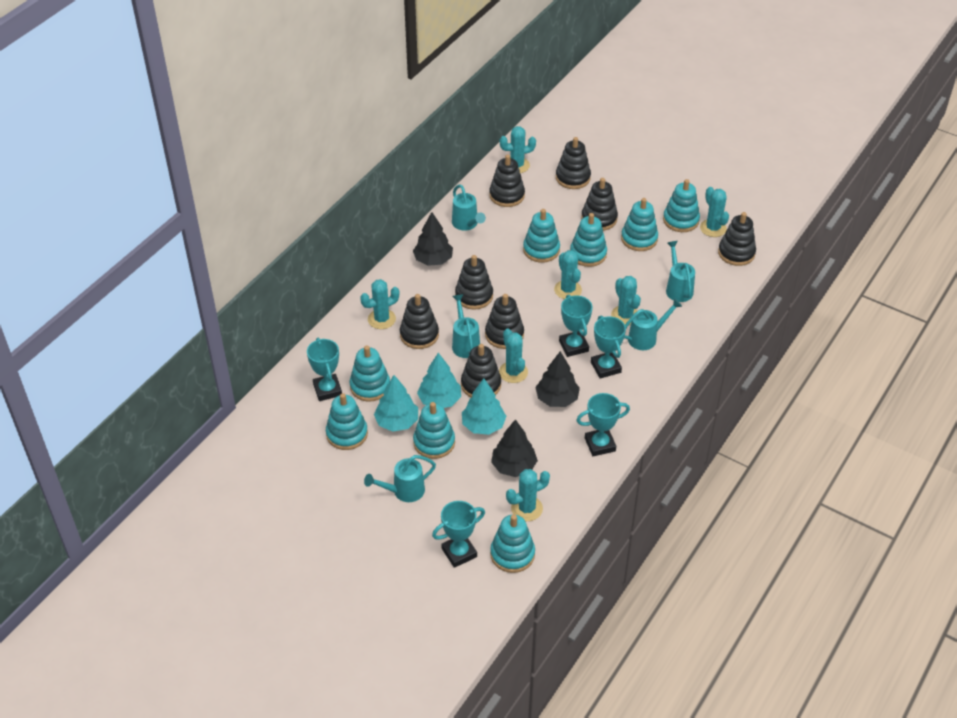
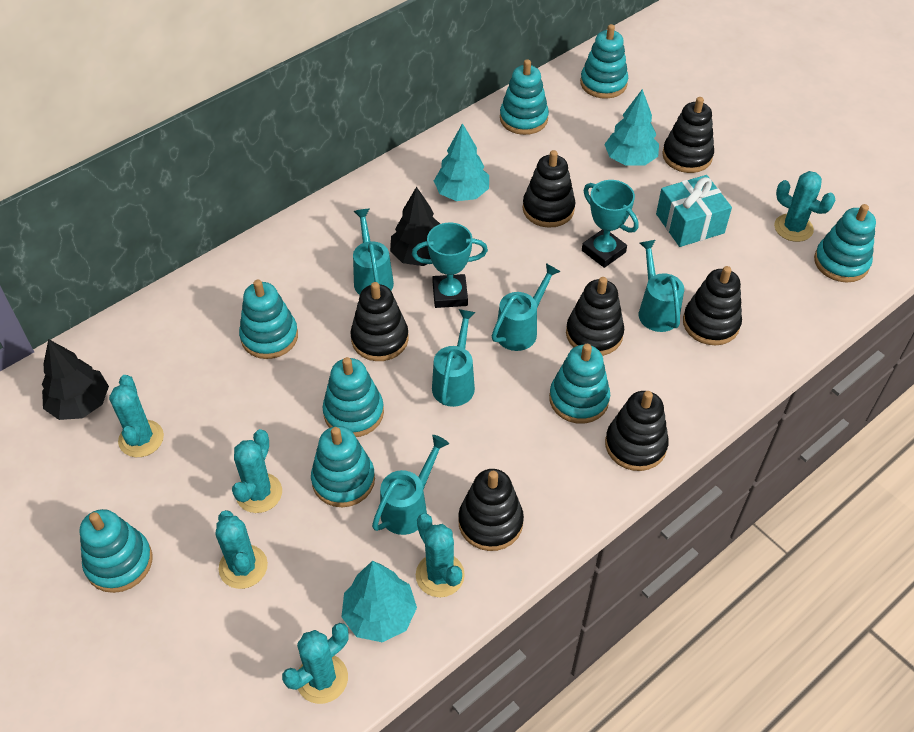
black stacking toy: 8 -> 7
black tree: 3 -> 2
turquoise cactus: 7 -> 6
turquoise gift: 0 -> 1
turquoise trophy: 5 -> 2

